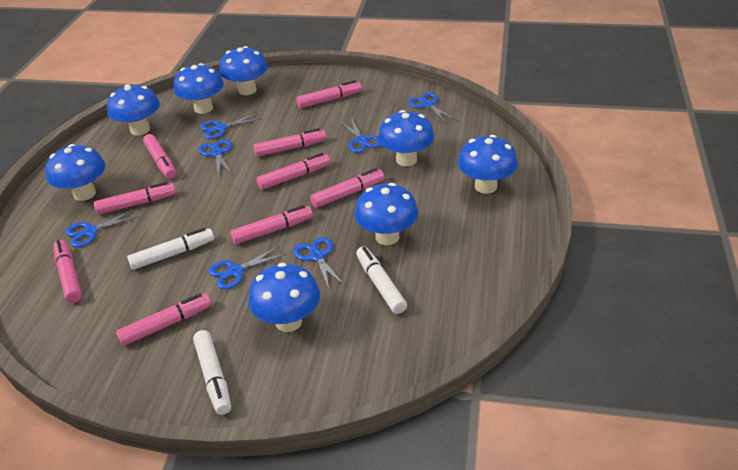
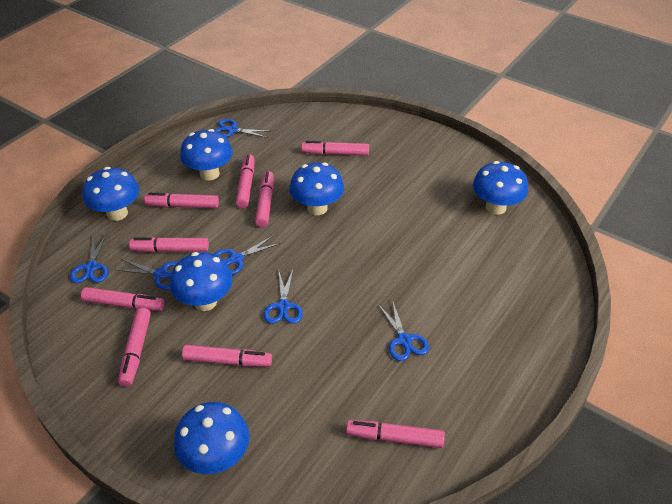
blue mushroom: 8 -> 6
blue scissors: 7 -> 6
white marker: 3 -> 0

